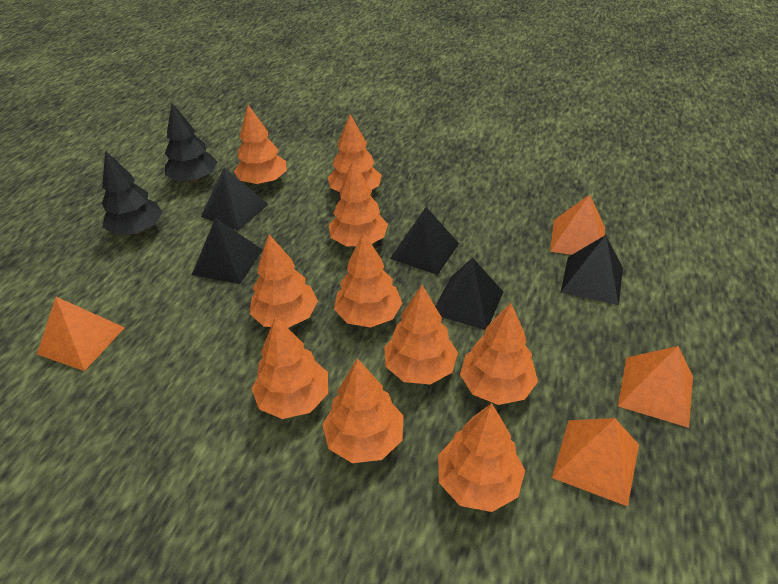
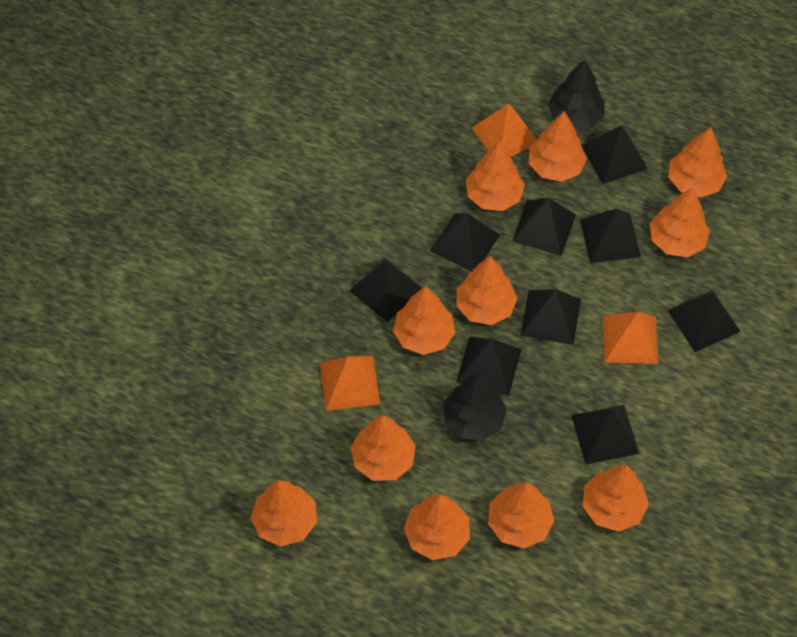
black pyramid: 5 -> 9
orange pyramid: 4 -> 3
orange tree: 10 -> 11

